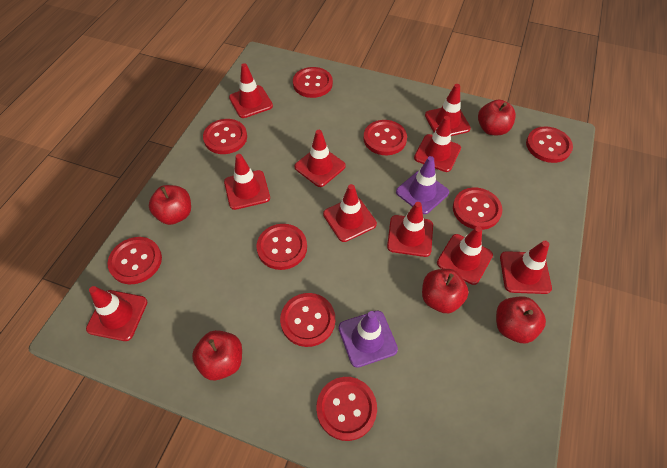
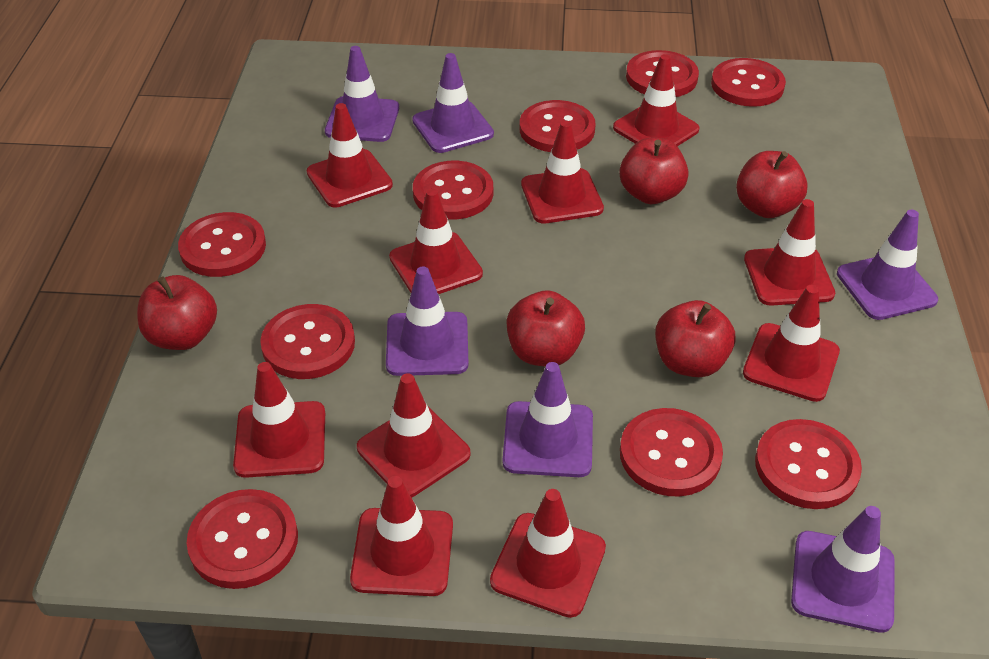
purple traffic cone: 2 -> 6

